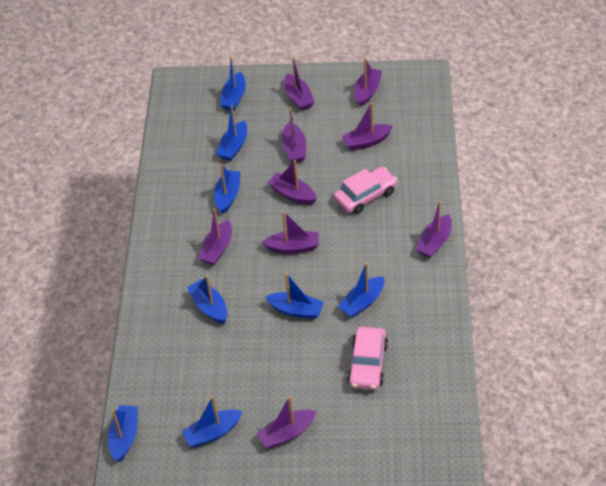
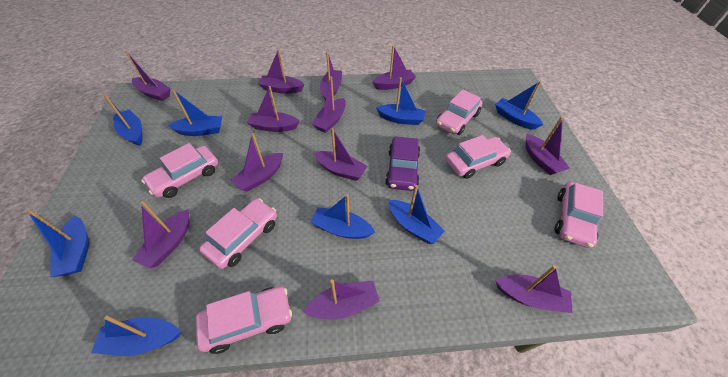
pink car: 2 -> 6
purple boat: 9 -> 12
purple car: 0 -> 1

